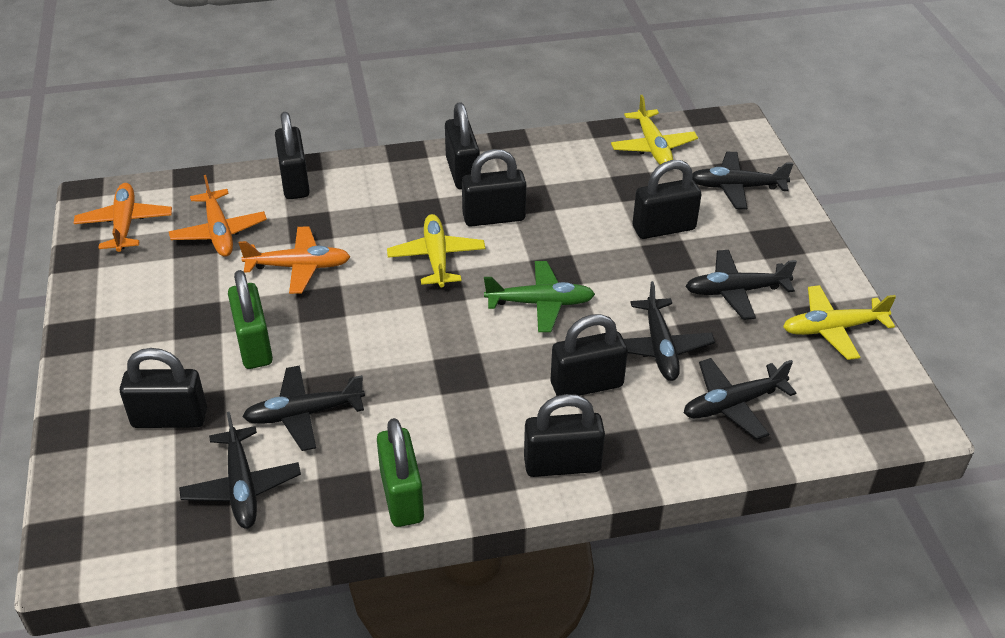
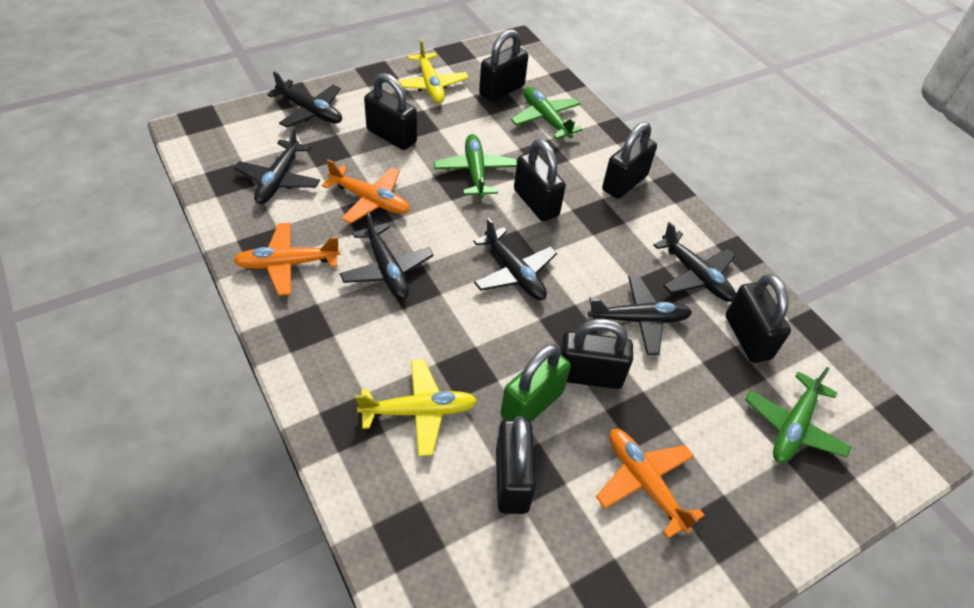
green padlock: 2 -> 1
green plane: 1 -> 3
yellow plane: 3 -> 2

